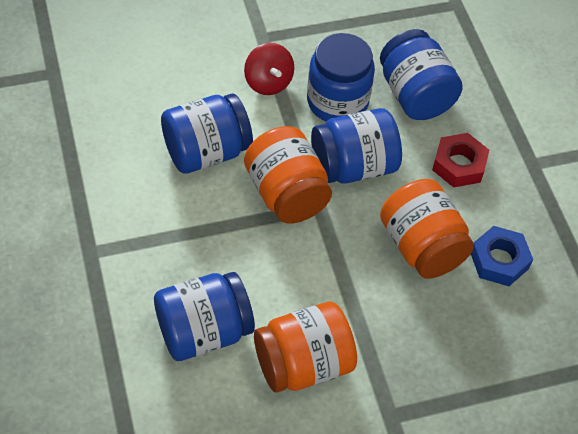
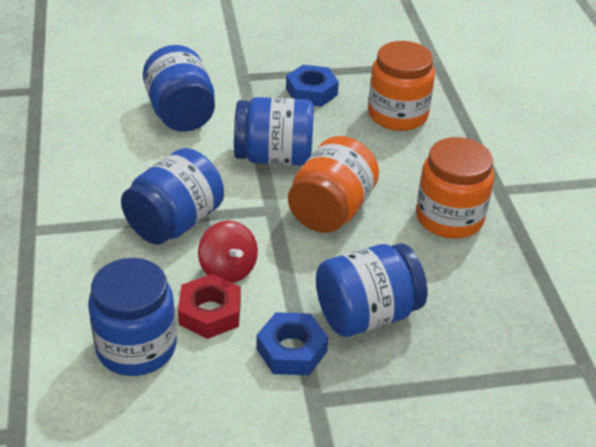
blue nut: 1 -> 2

